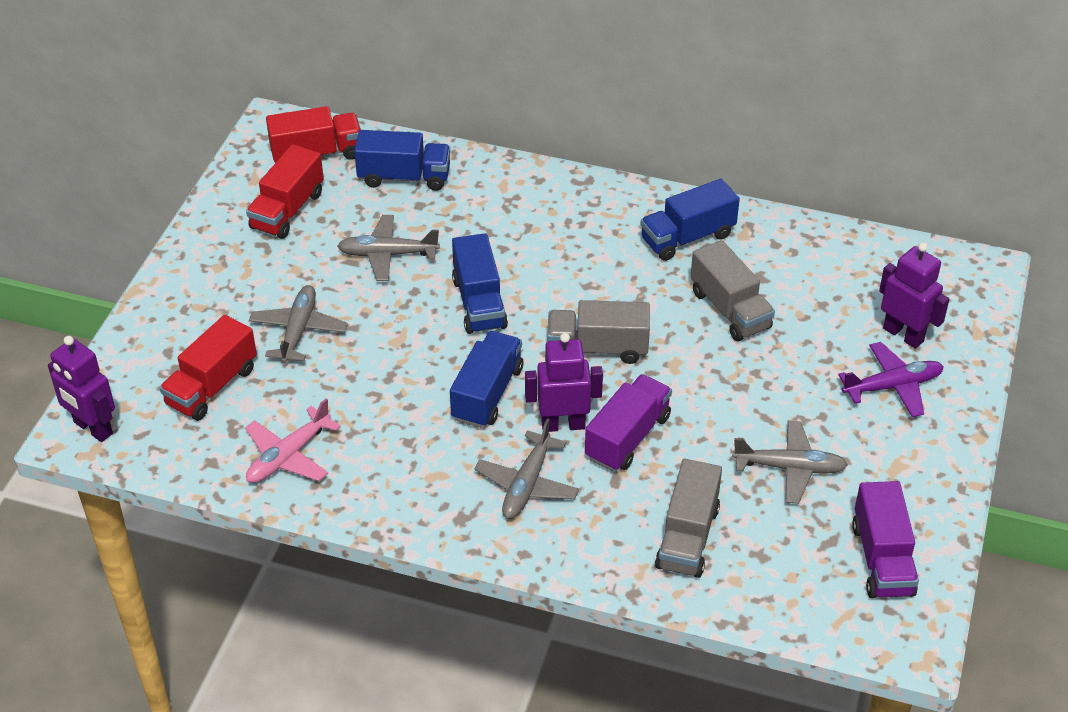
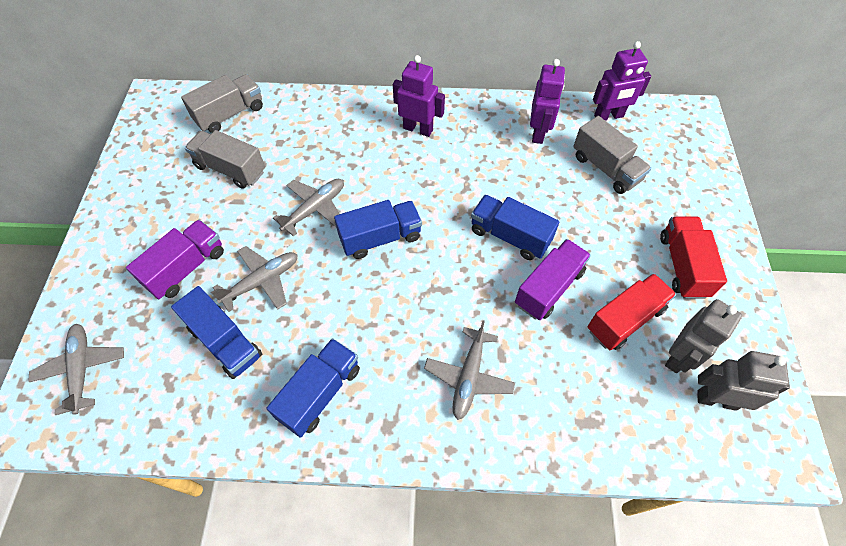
grey robot: 0 -> 2
pink plane: 1 -> 0
purple plane: 1 -> 0
red truck: 3 -> 2

